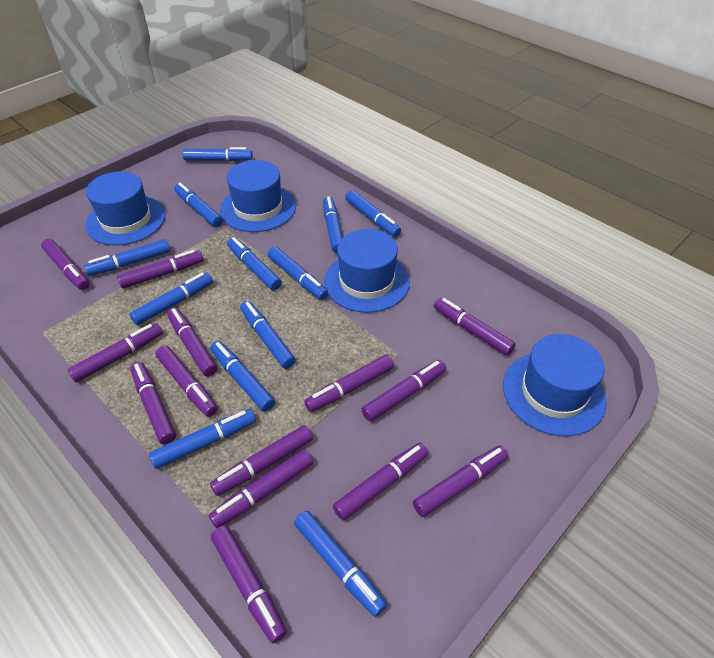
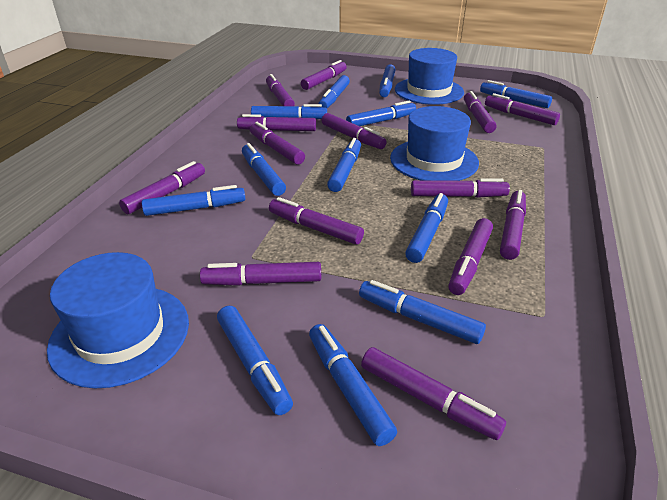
blue hat: 4 -> 3

